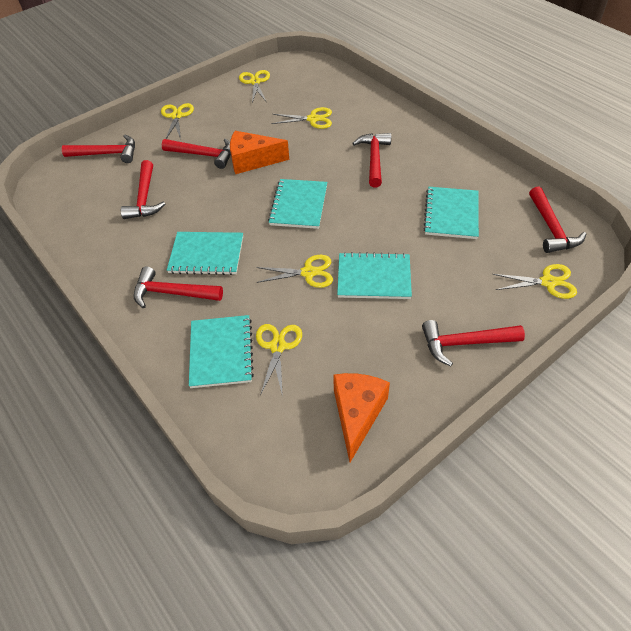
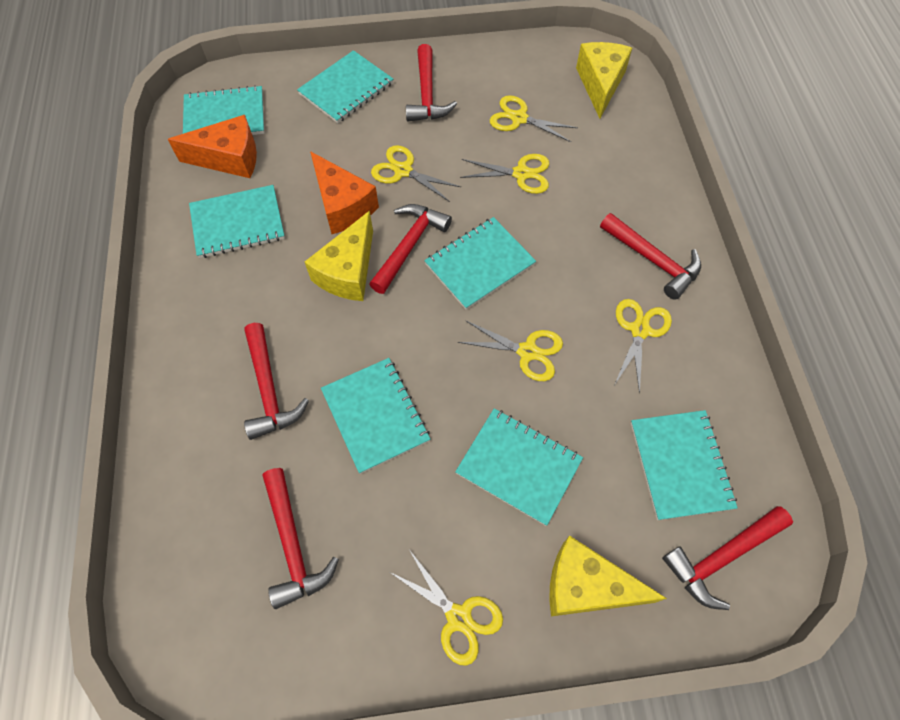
red hammer: 7 -> 6
turquoise notebook: 5 -> 7
yellow cheese: 0 -> 3

